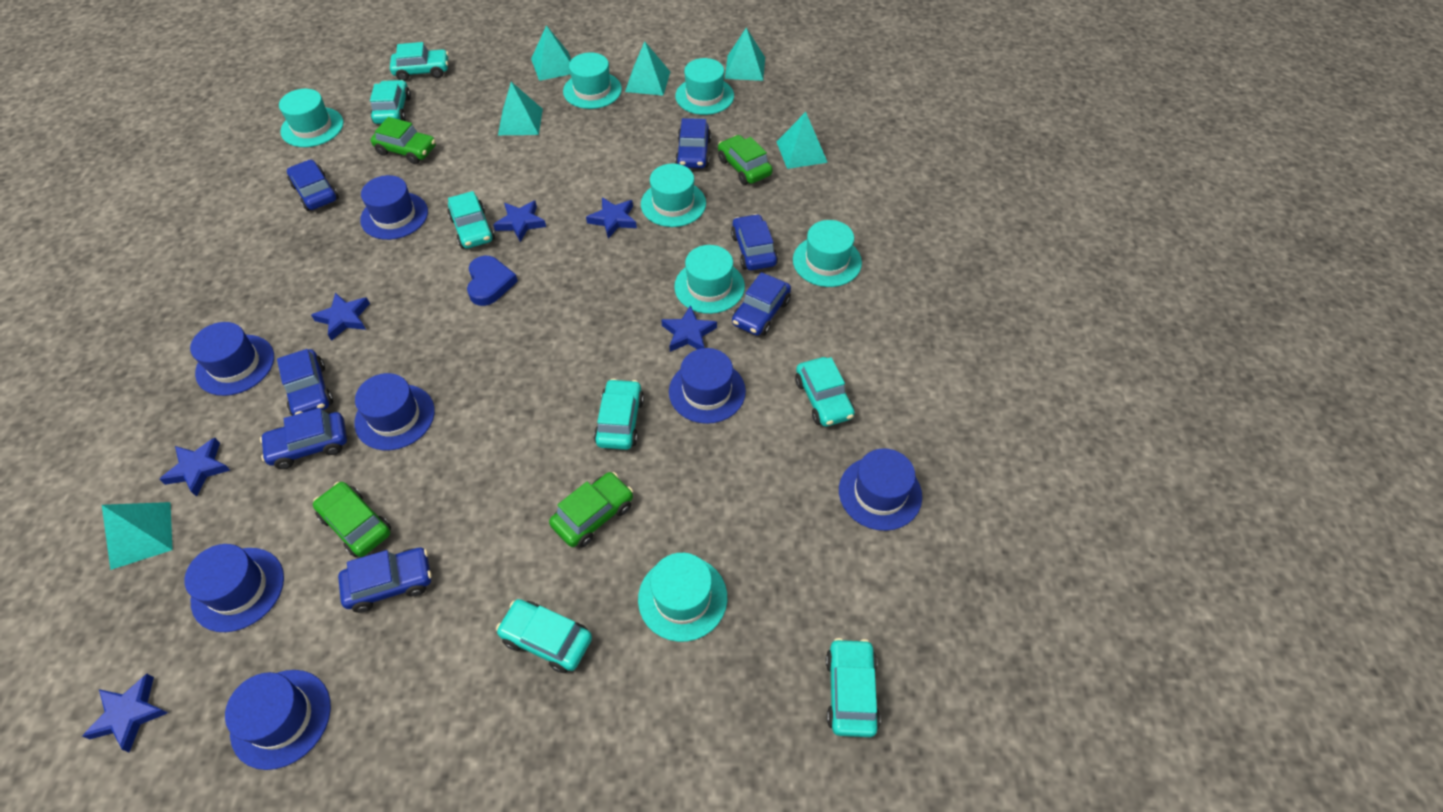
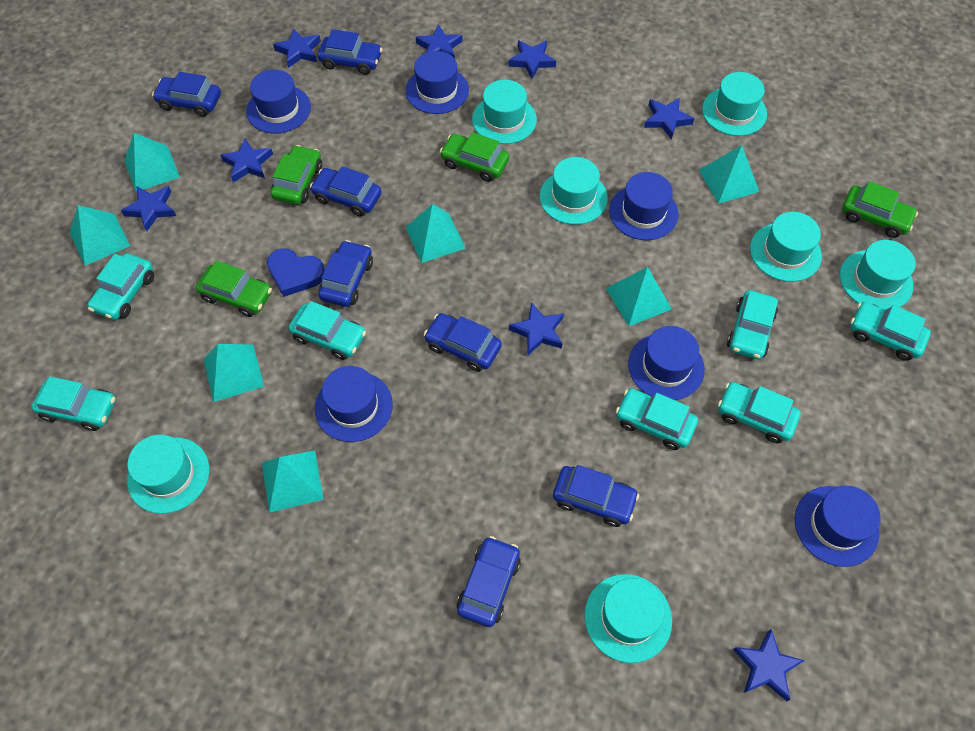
blue hat: 7 -> 6
blue star: 6 -> 8
turquoise pyramid: 6 -> 7

